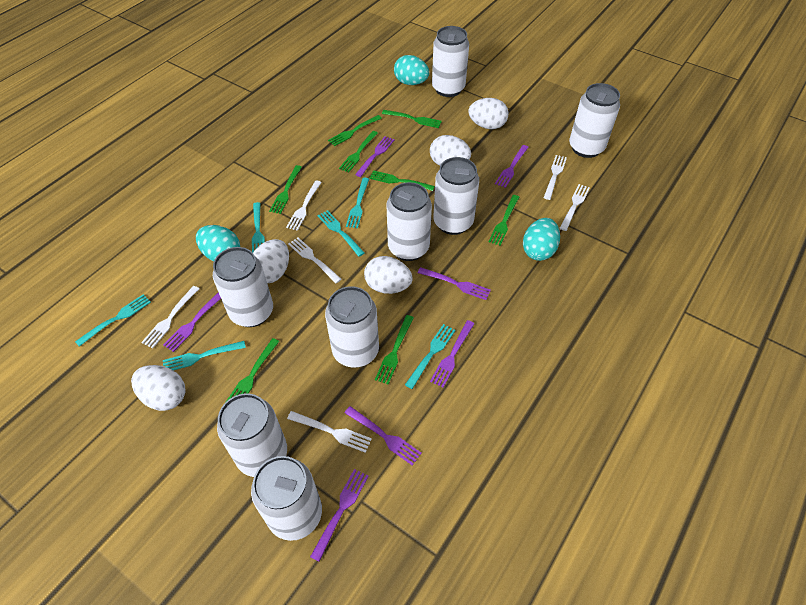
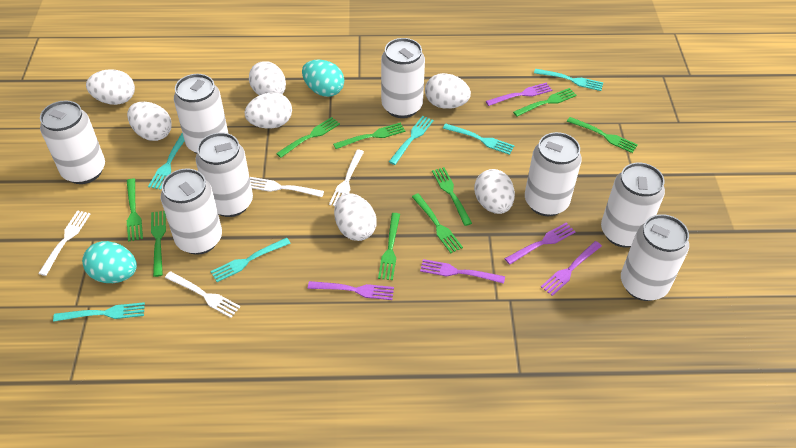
green fork: 8 -> 9
purple fork: 7 -> 5
turquoise egg: 3 -> 2
white egg: 5 -> 7
white fork: 6 -> 4

